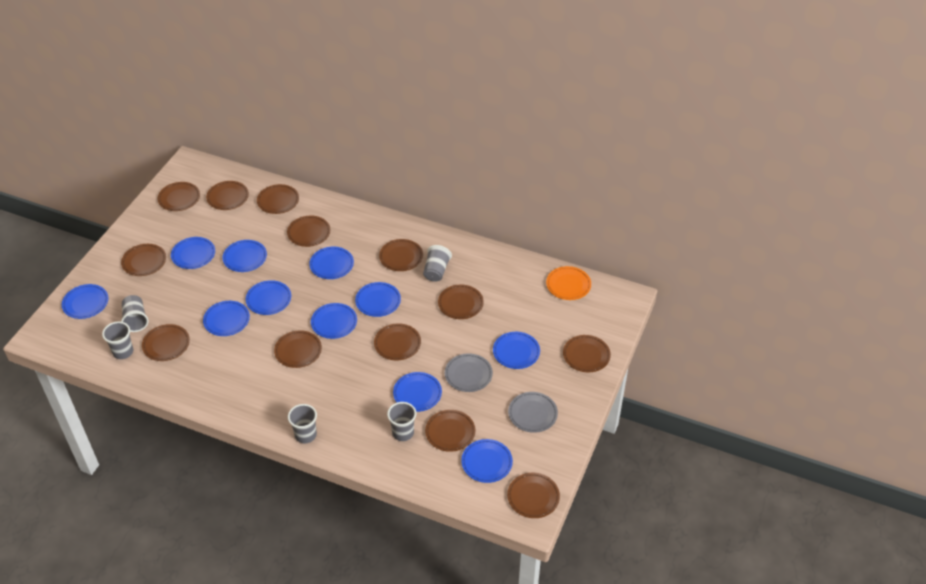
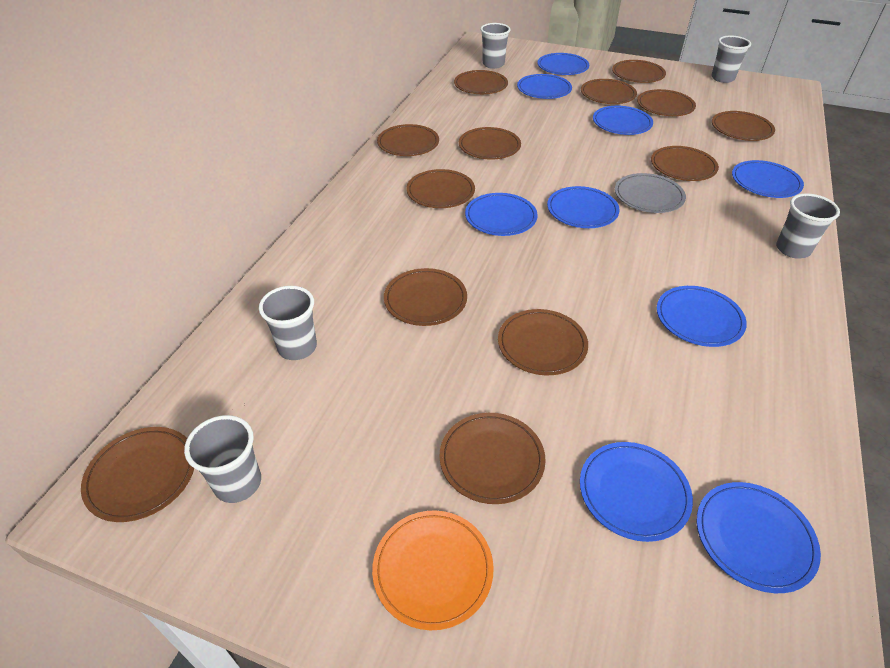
blue plate: 11 -> 9
grey plate: 2 -> 1

